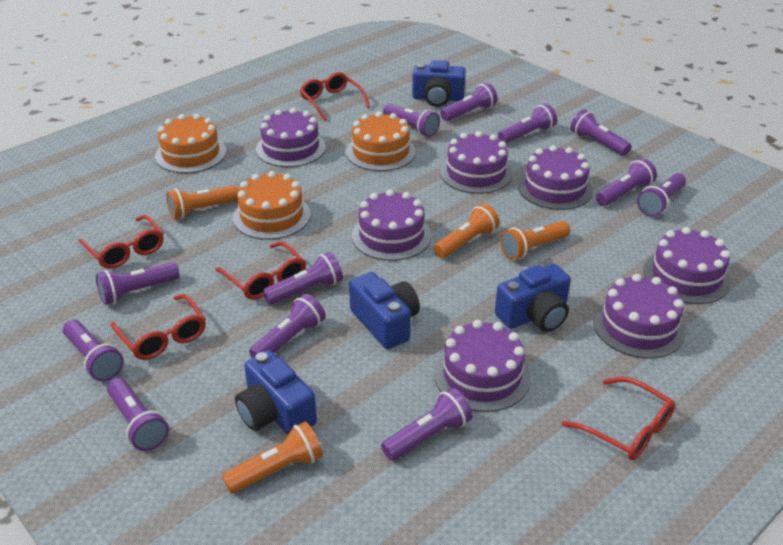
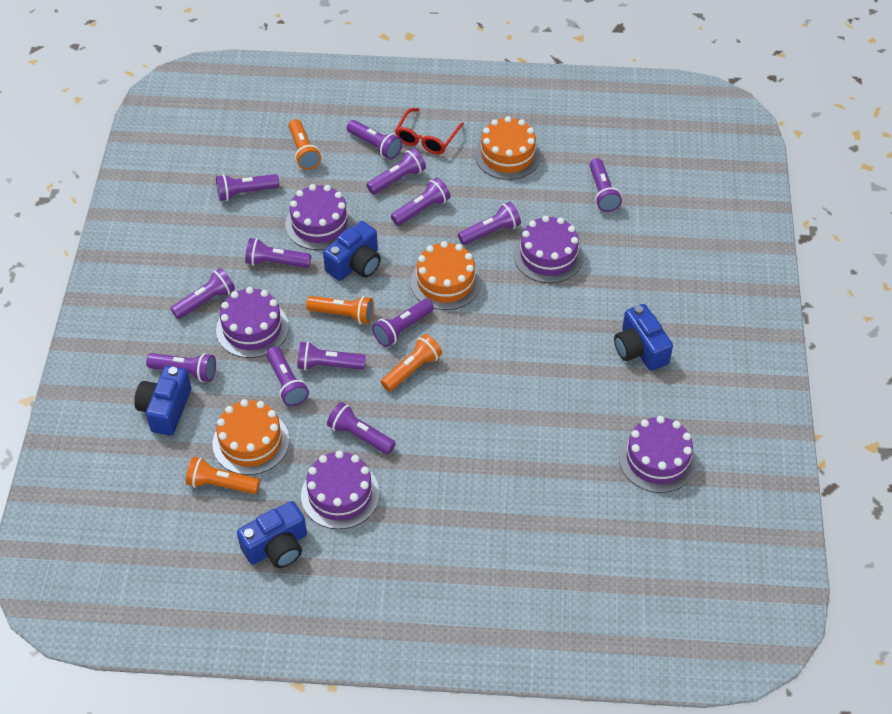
purple cake: 7 -> 5
purple flashlight: 12 -> 13
red glasses: 5 -> 1

